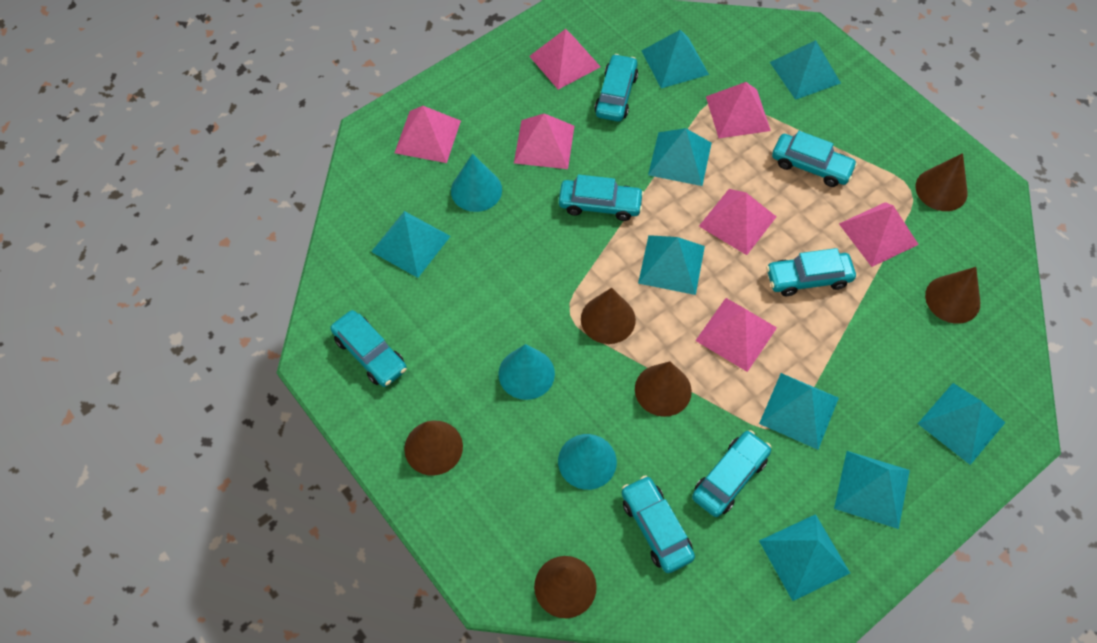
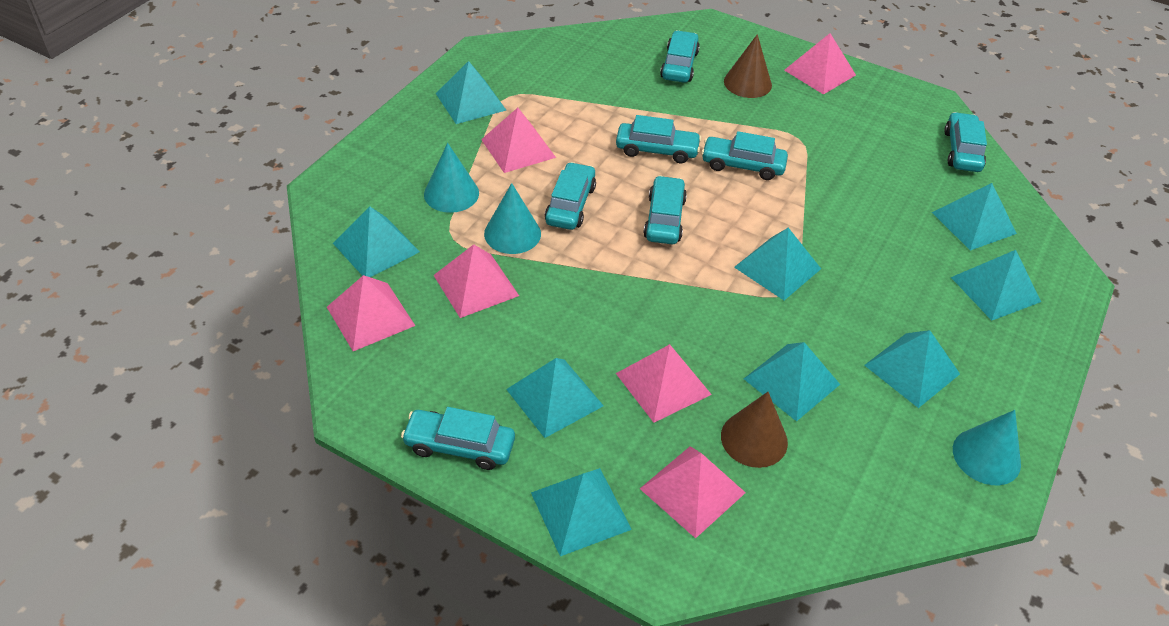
brown cone: 6 -> 2
pink pyramid: 7 -> 6

